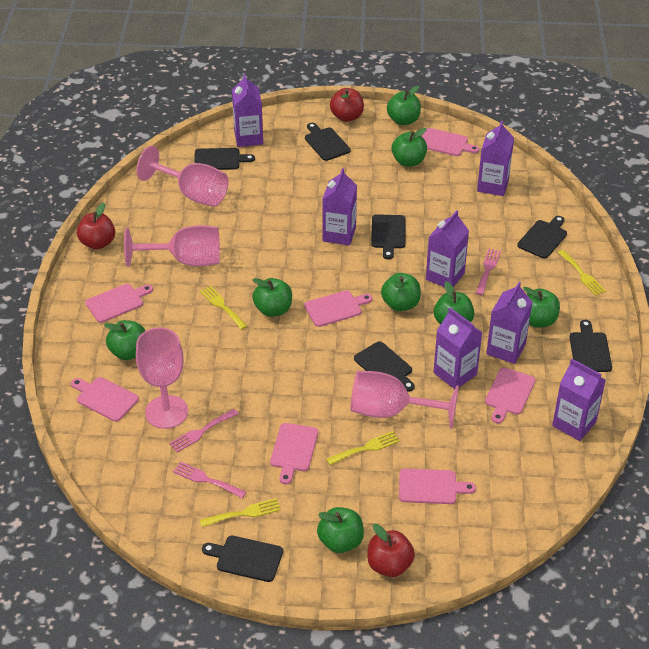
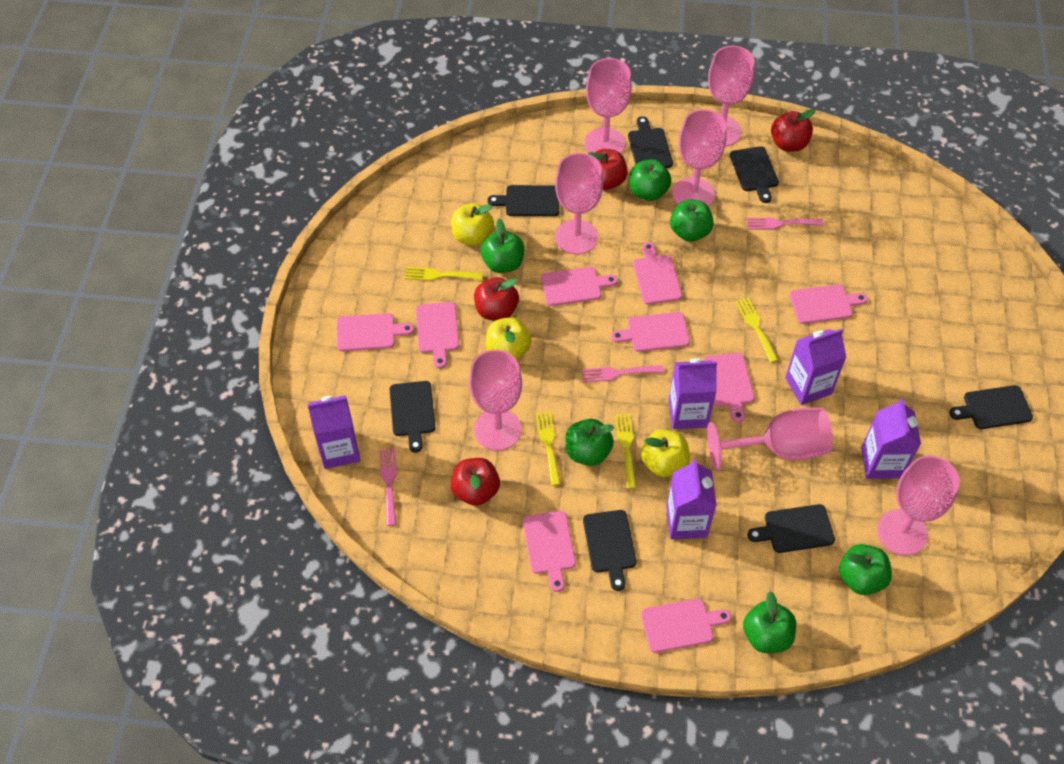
green apple: 8 -> 6
pink cutting board: 7 -> 9
pink goblet: 4 -> 7
purple carton: 7 -> 5
red apple: 3 -> 4
yellow apple: 0 -> 3

